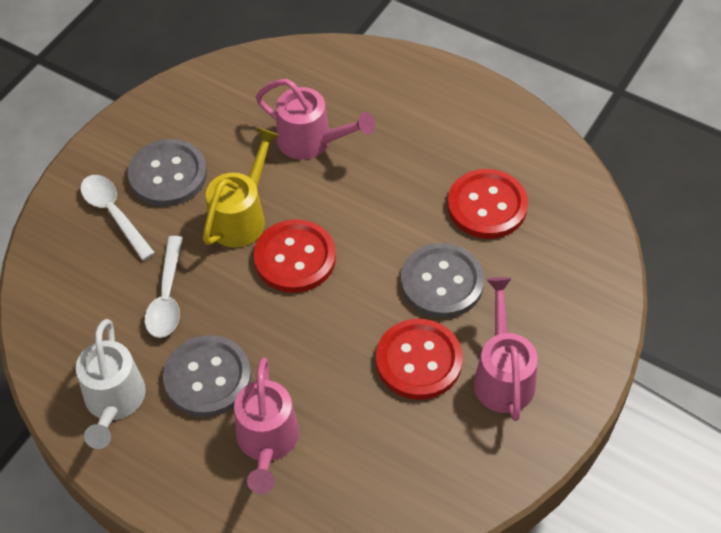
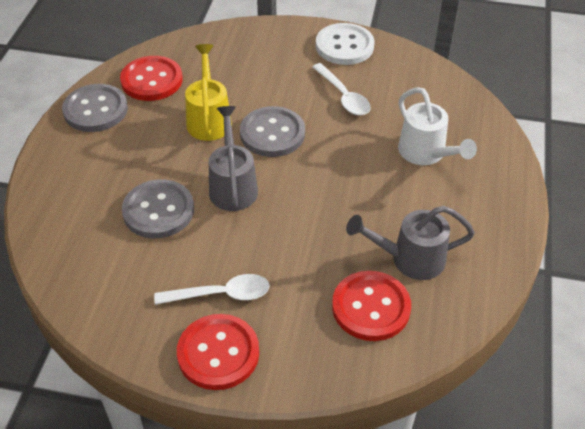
grey watering can: 0 -> 2
pink watering can: 3 -> 0
white button: 0 -> 1

